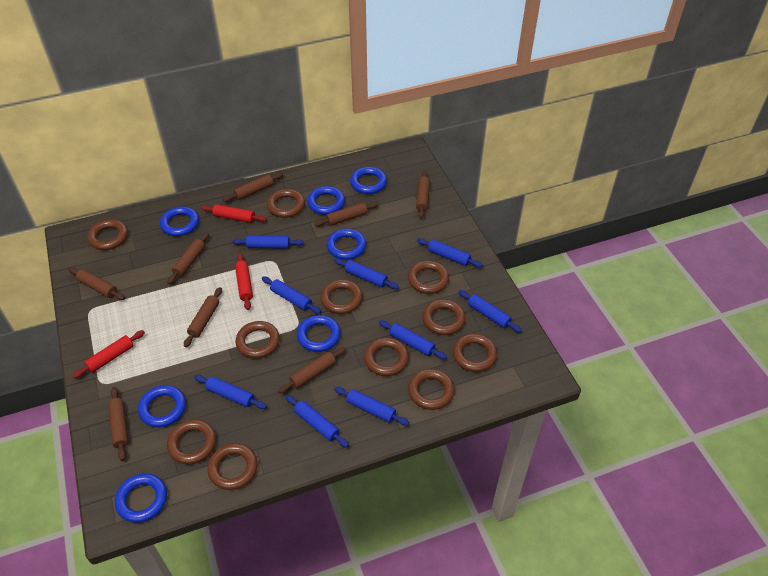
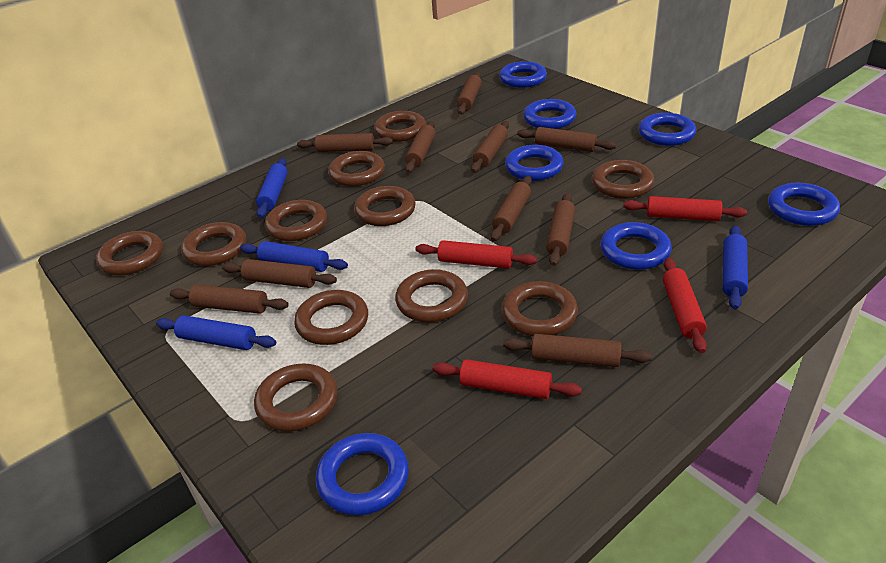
blue rolling pin: 9 -> 4
brown rolling pin: 8 -> 10
red rolling pin: 3 -> 4

